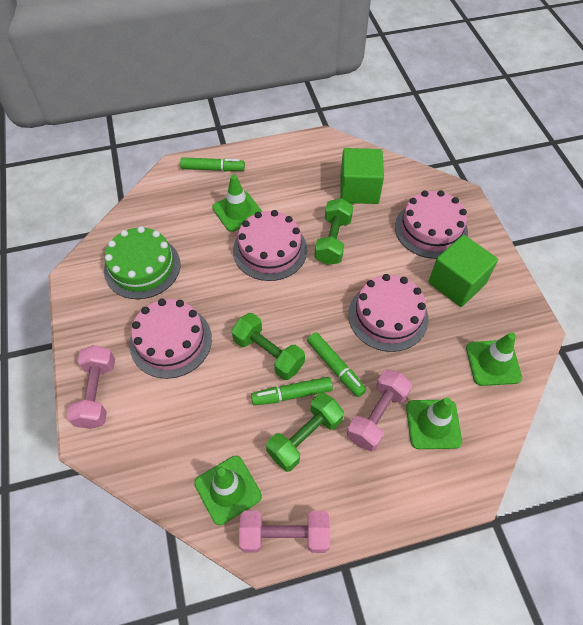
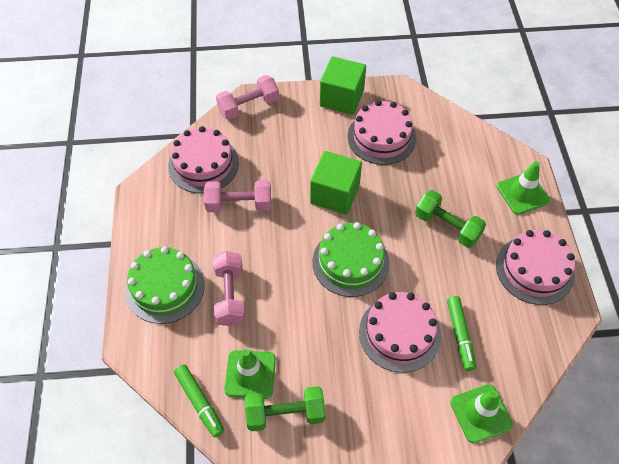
green cake: 1 -> 2
green dumbbell: 3 -> 2
green marker: 3 -> 2
green traffic cone: 4 -> 3

